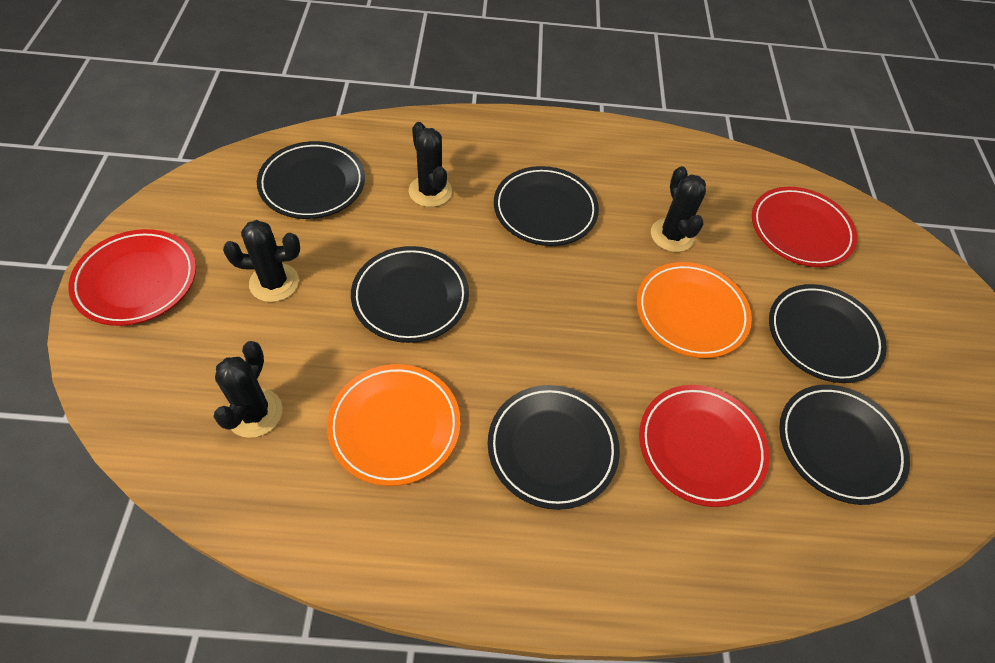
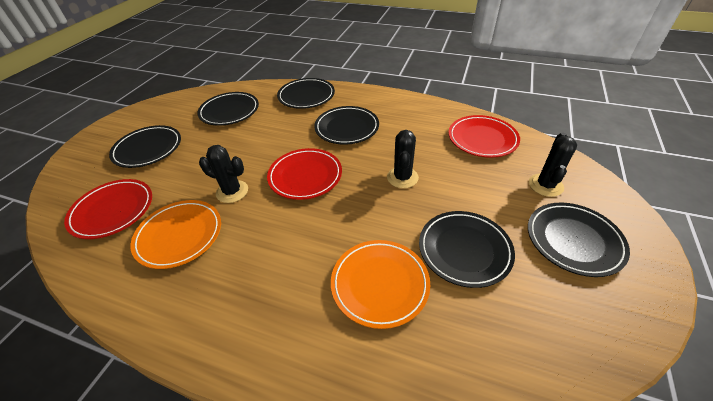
black cactus: 4 -> 3

